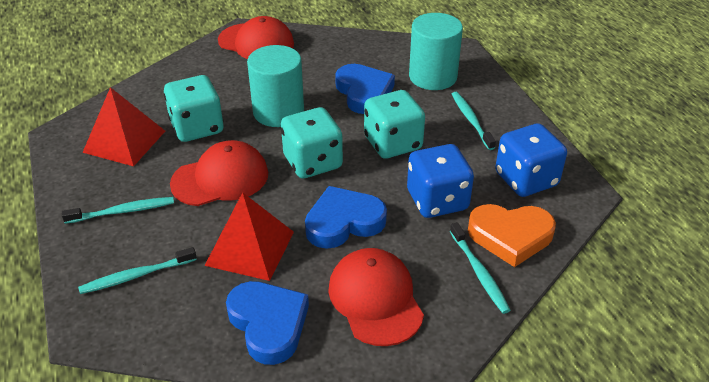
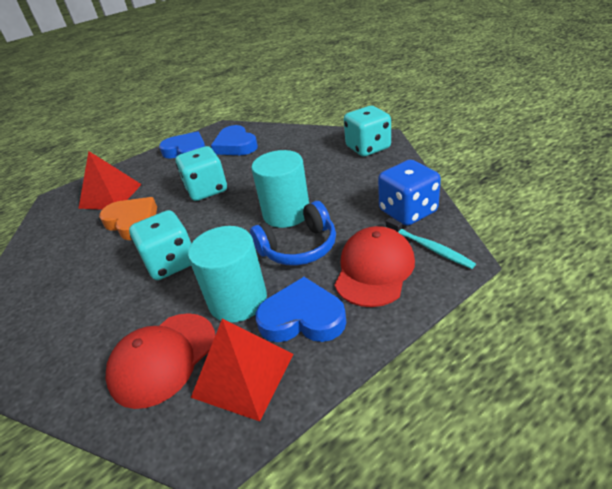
blue dice: 2 -> 1
blue headphones: 0 -> 1
red cap: 3 -> 2
turquoise toothbrush: 4 -> 1

